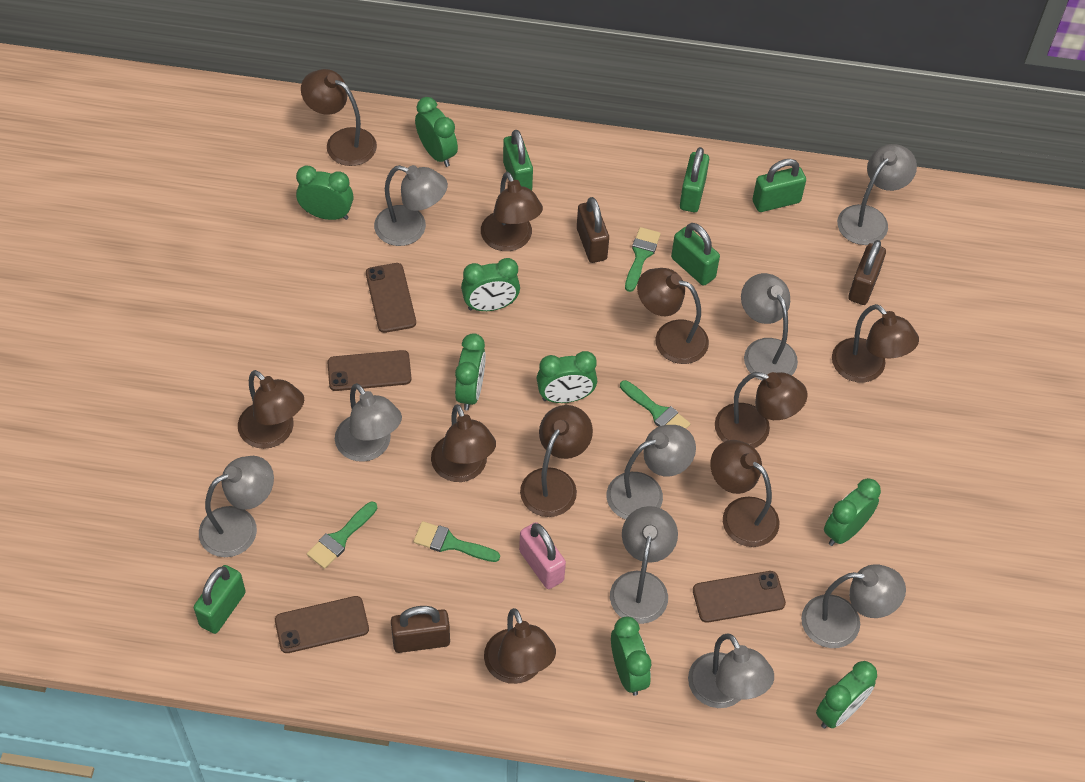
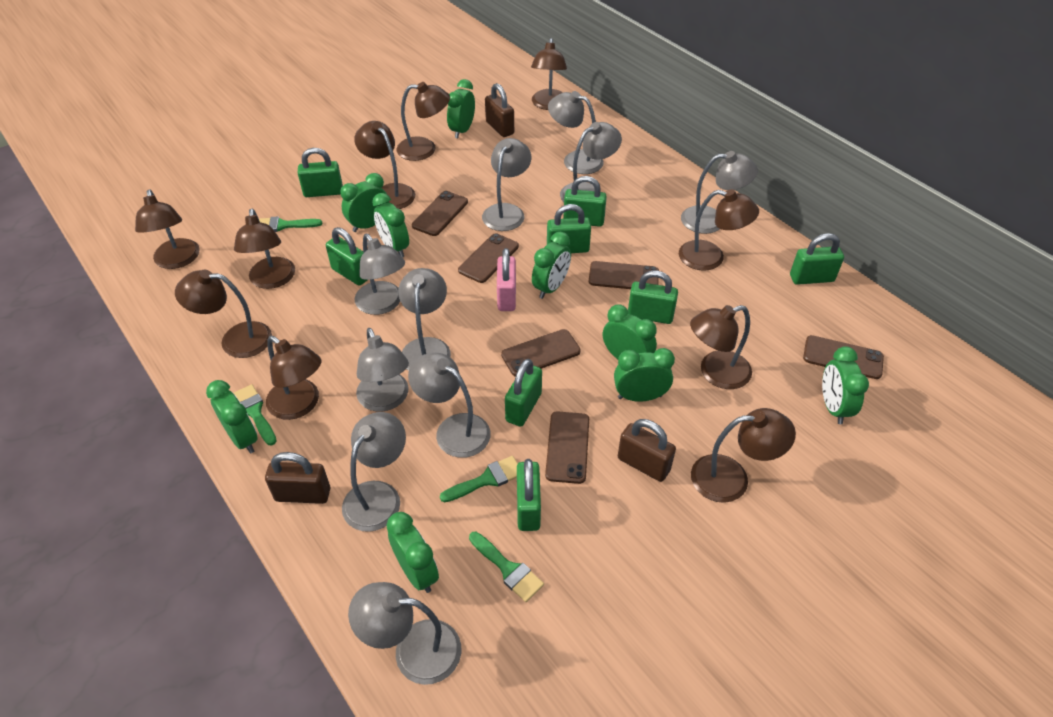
brown phone: 4 -> 6
green clock: 8 -> 9
green padlock: 5 -> 8
grey lamp: 9 -> 10

